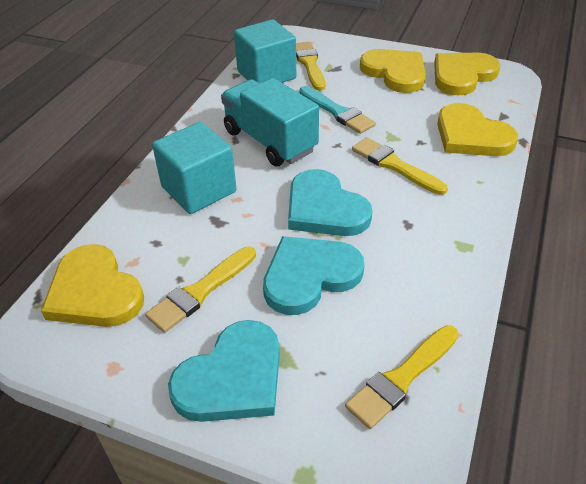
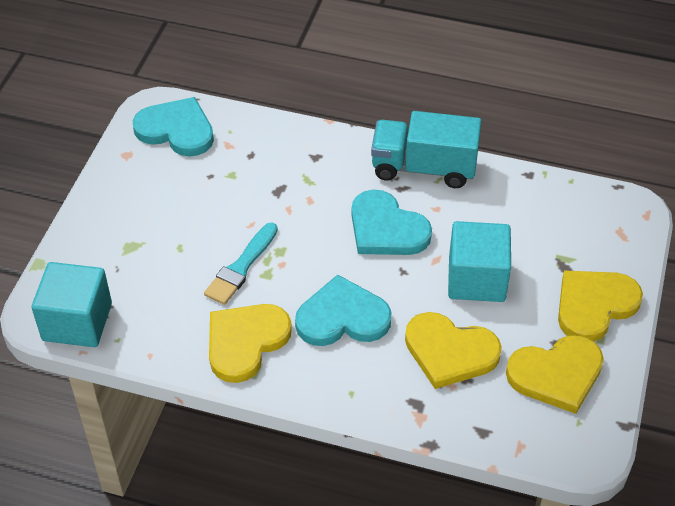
yellow brush: 4 -> 0

